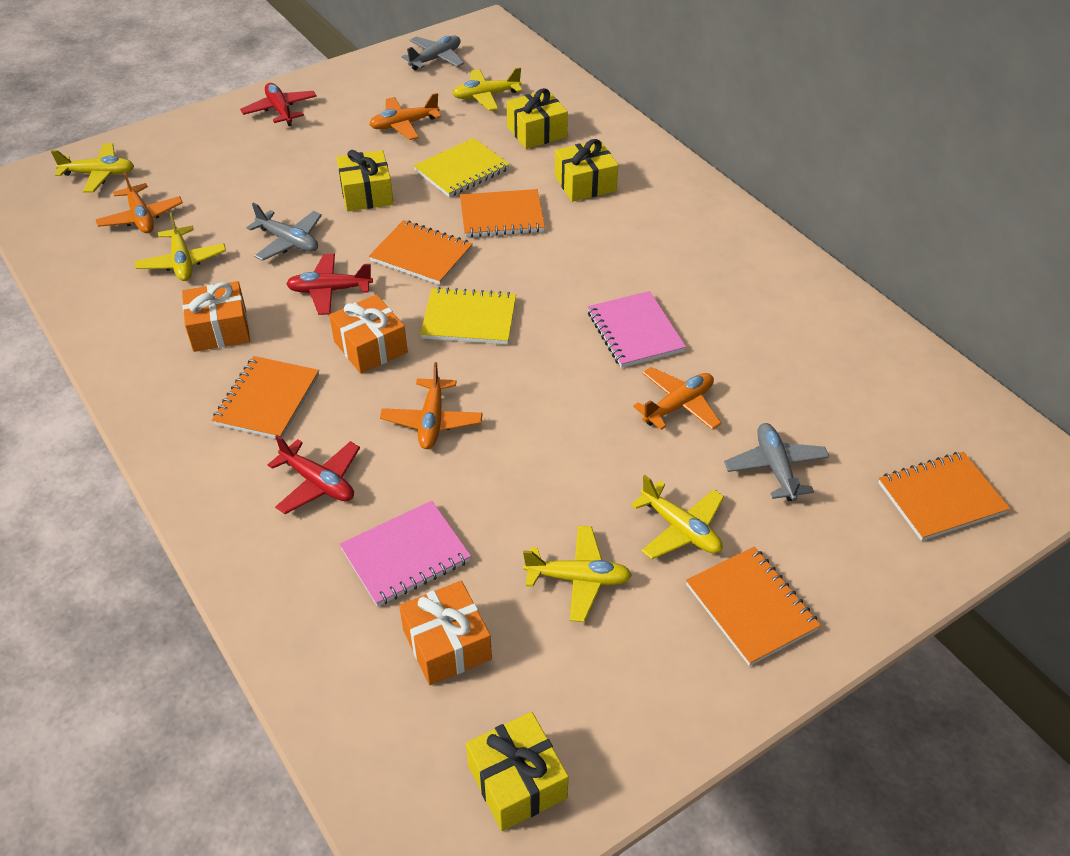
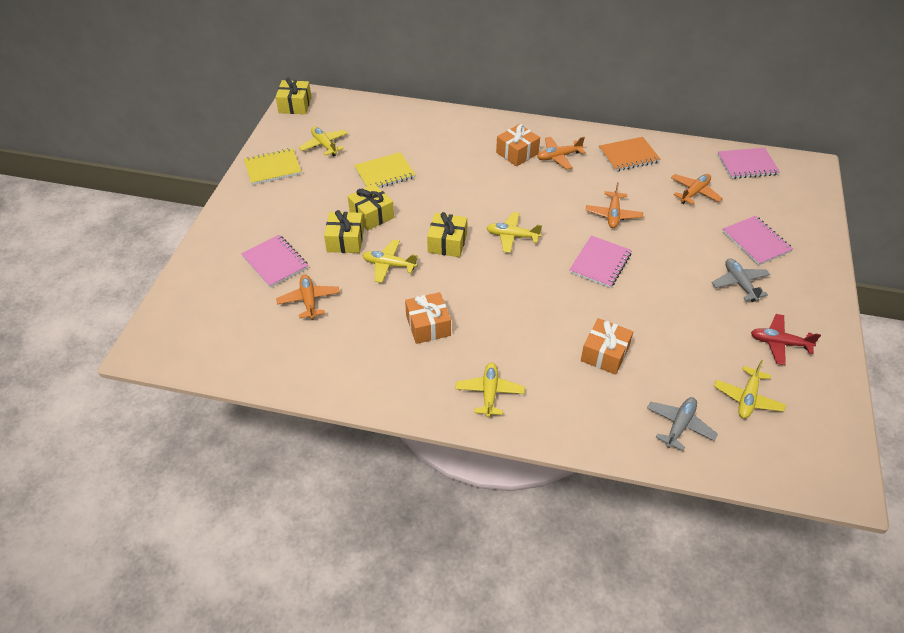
grey plane: 3 -> 2
orange notebook: 5 -> 1
pink notebook: 2 -> 4
red plane: 3 -> 1

